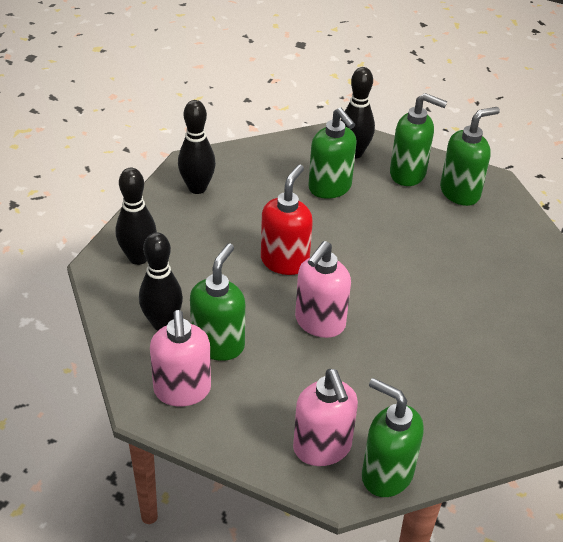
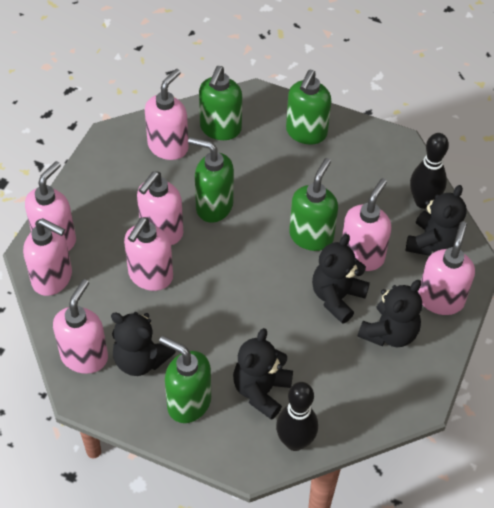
black bowling pin: 4 -> 2
black teddy bear: 0 -> 5
pink soap dispenser: 3 -> 8
red soap dispenser: 1 -> 0

